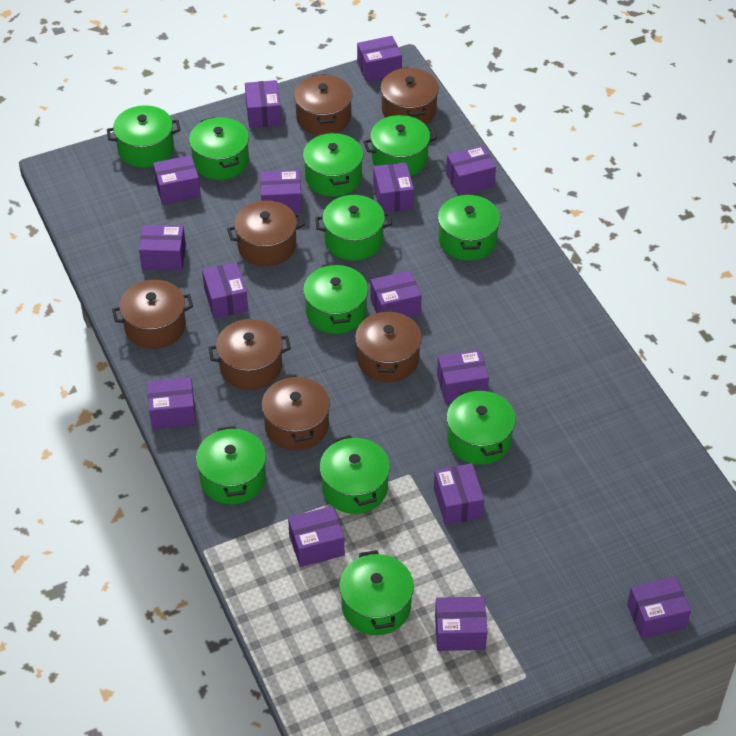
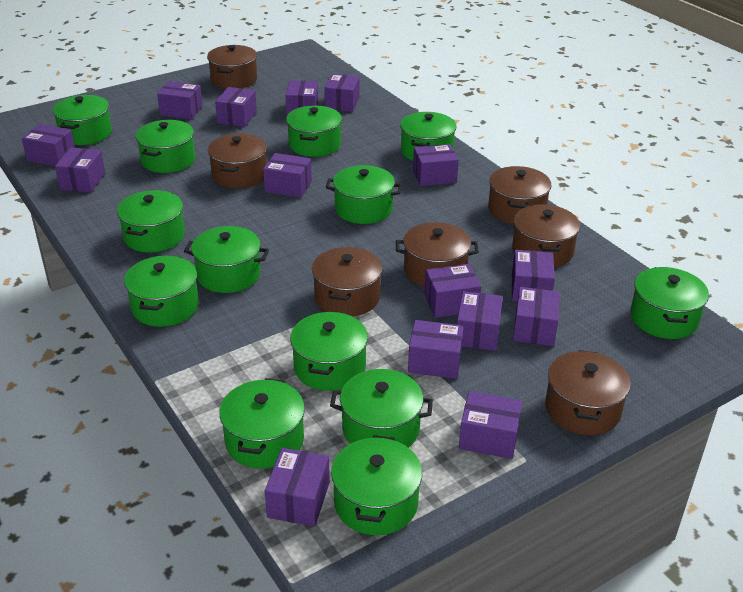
green pot: 11 -> 13

